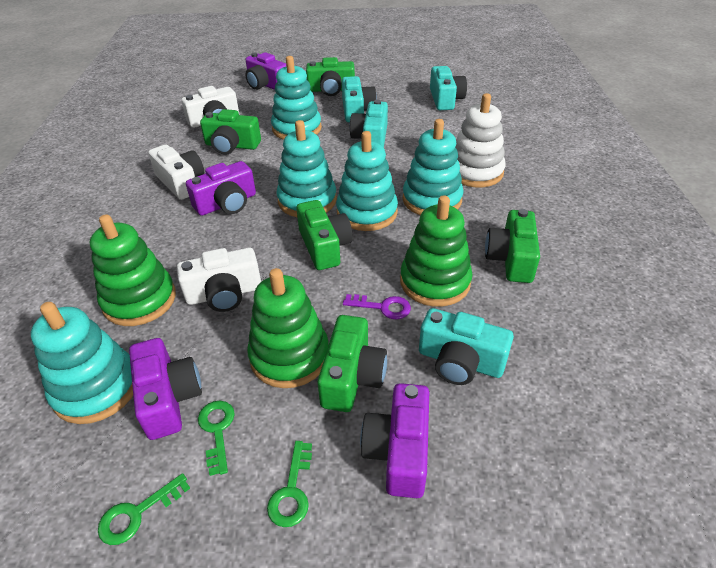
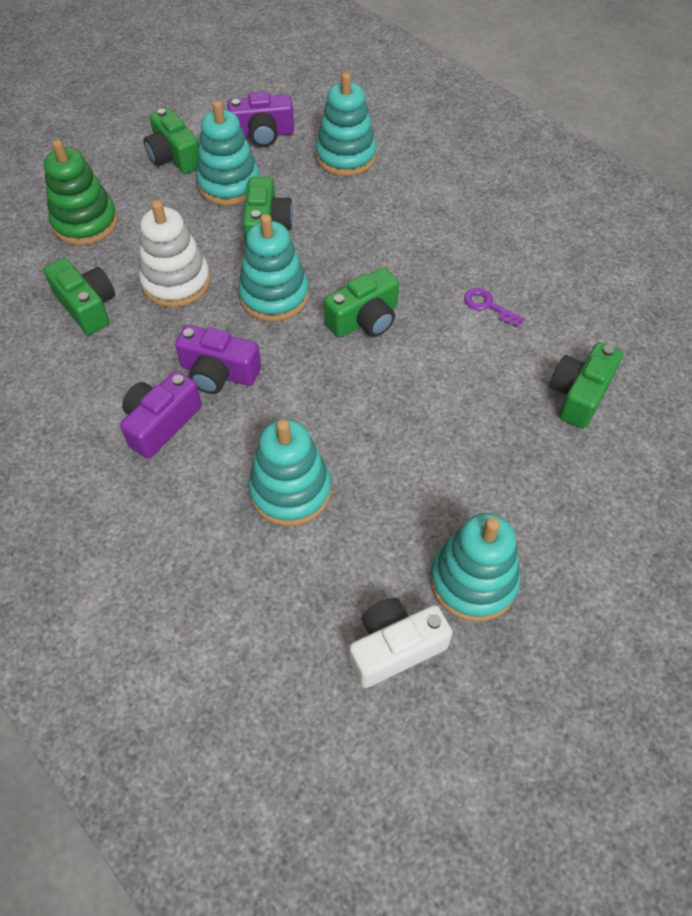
green key: 3 -> 0
green stacking toy: 3 -> 1
purple camera: 4 -> 3
turquoise camera: 4 -> 0
white camera: 3 -> 1

